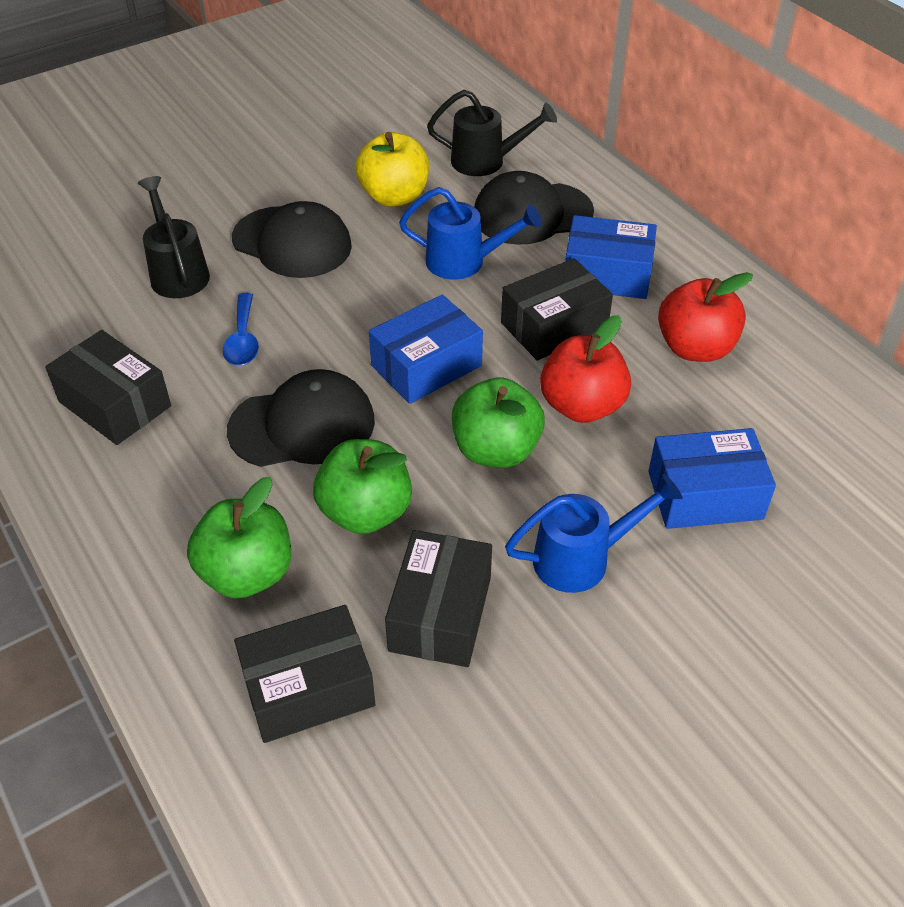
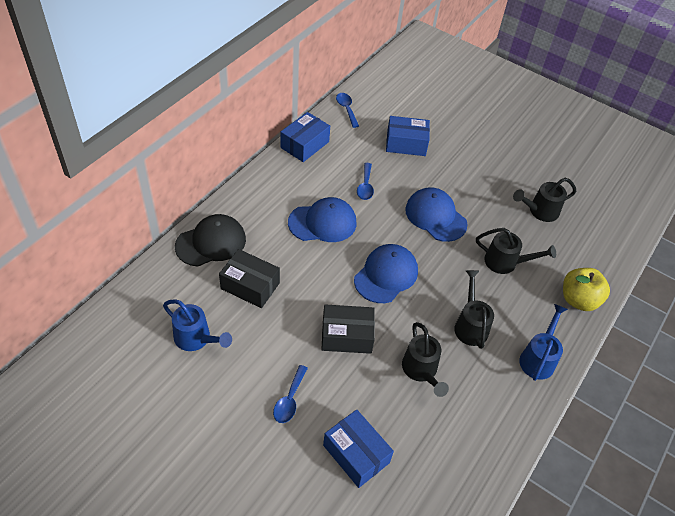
black box: 4 -> 2
black cap: 3 -> 1
black watering can: 2 -> 4
blue cap: 0 -> 3
blue spoon: 1 -> 3
green apple: 3 -> 0
red apple: 2 -> 0

